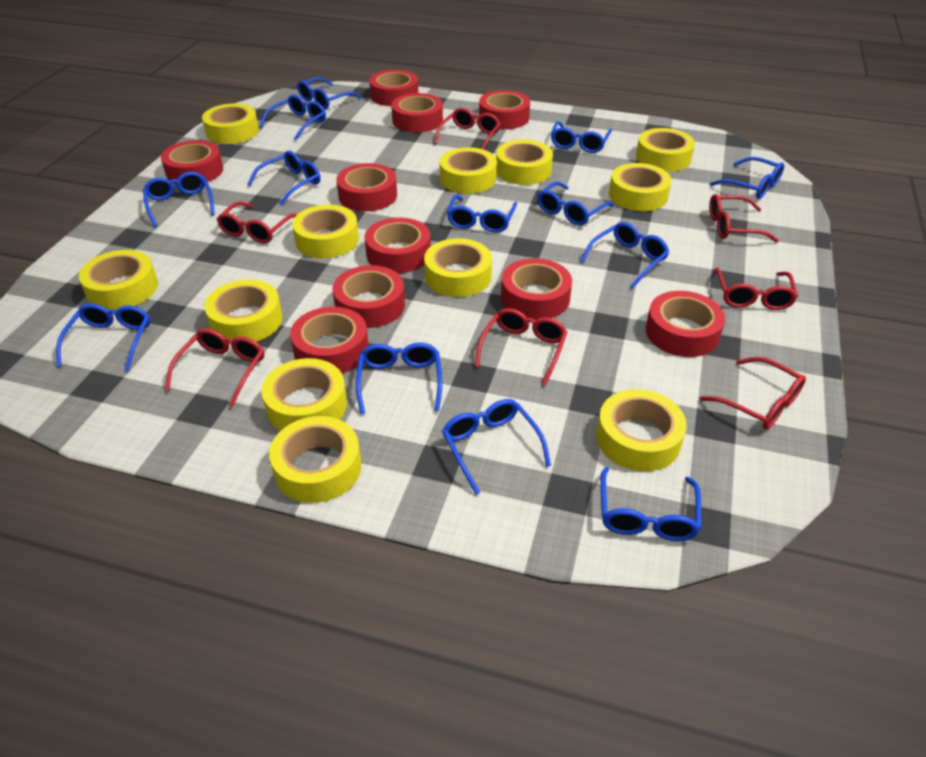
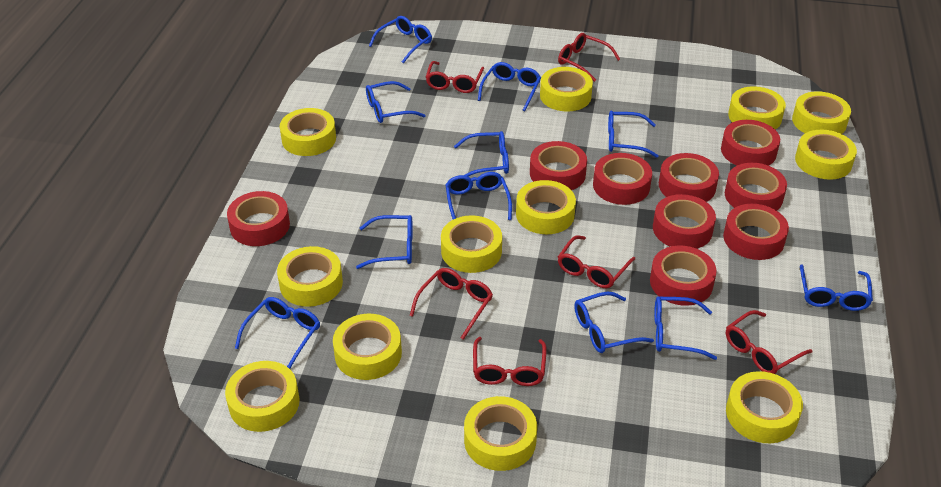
blue glasses: 13 -> 11
red glasses: 7 -> 6
red tape: 10 -> 9

